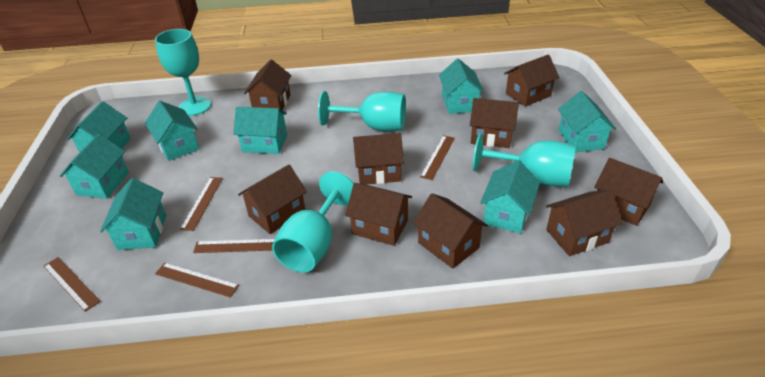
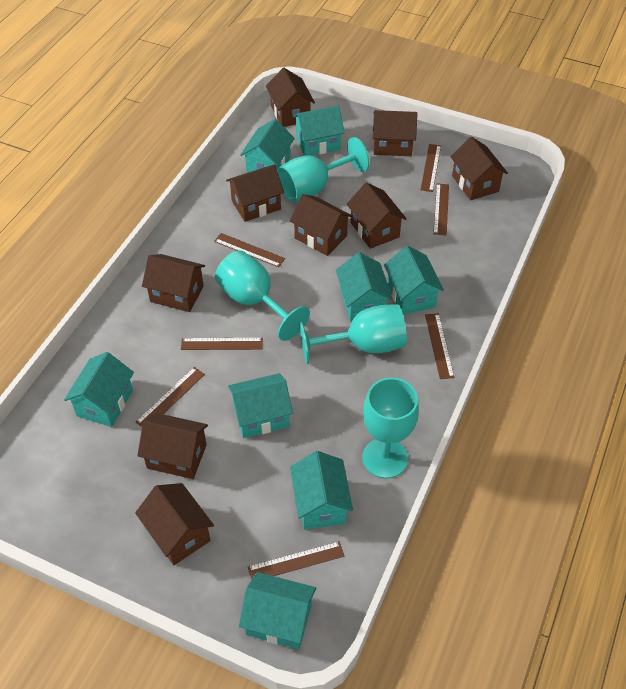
brown ruler: 5 -> 7

